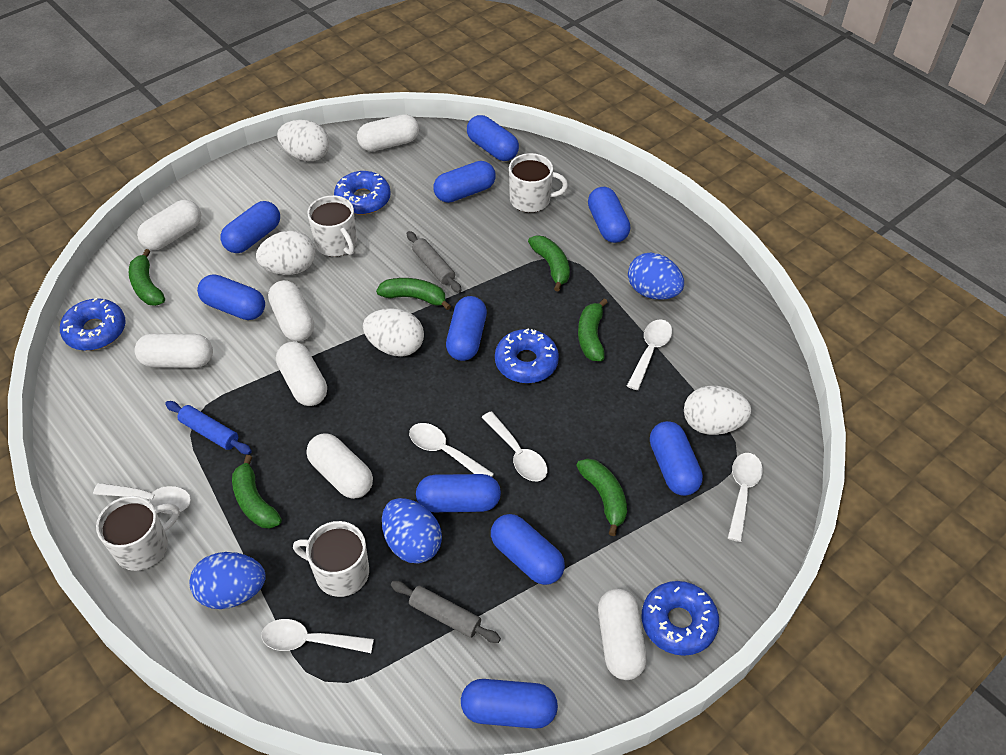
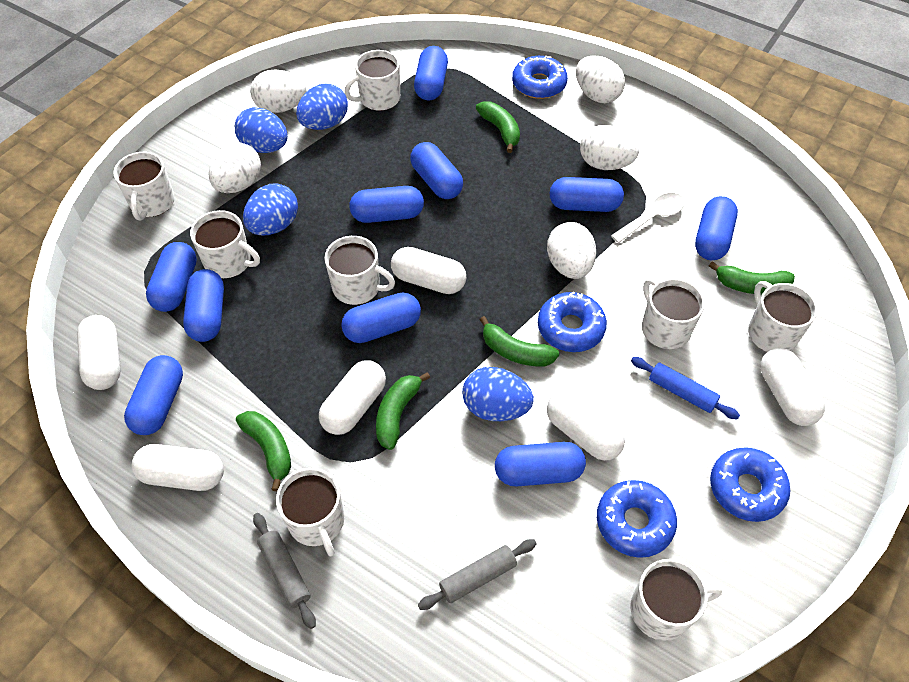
blue egg: 3 -> 4
green banana: 6 -> 5
white capsule: 7 -> 6
white egg: 4 -> 5
white mug: 4 -> 8
white spoon: 6 -> 1

